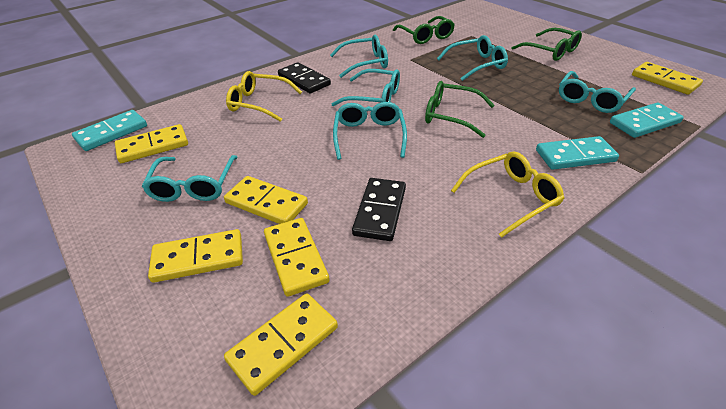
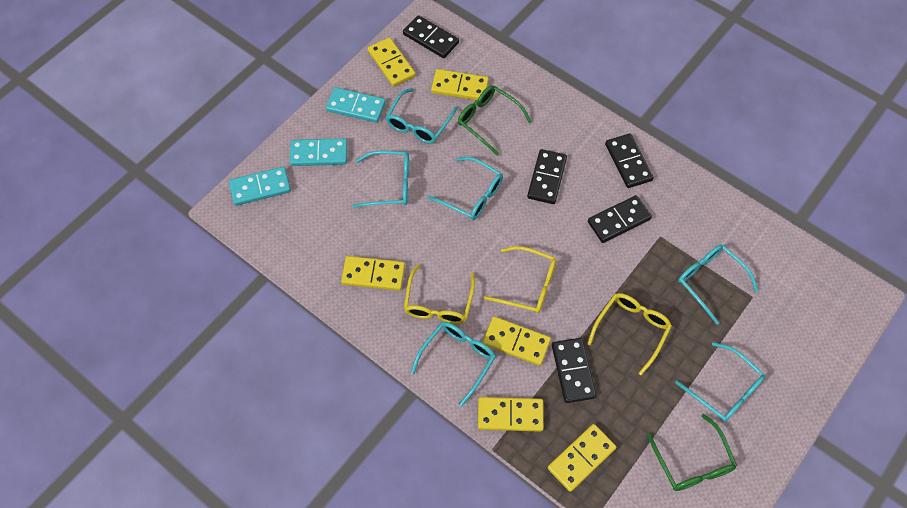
black domino: 2 -> 5
green glasses: 3 -> 2
yellow glasses: 2 -> 3

